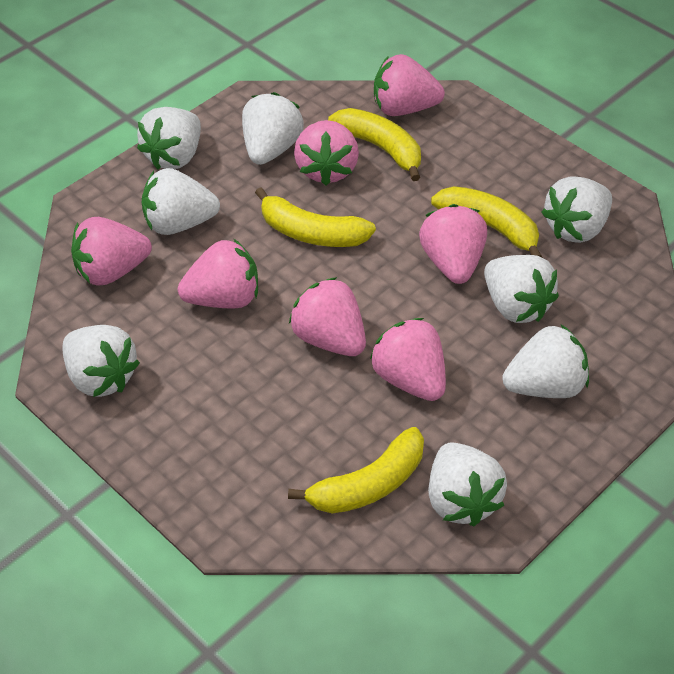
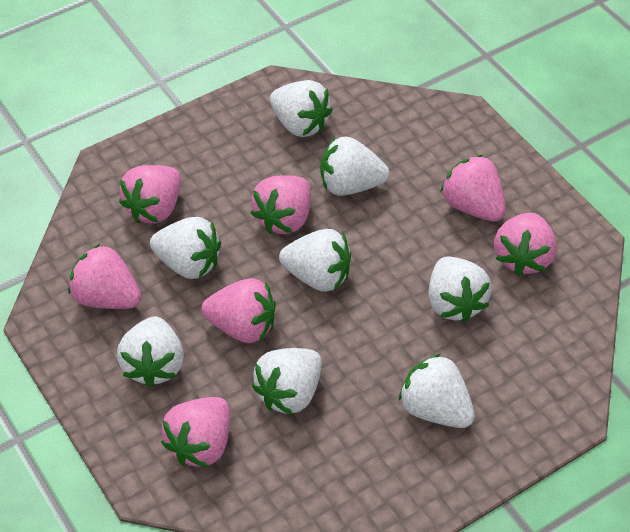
yellow banana: 4 -> 0

